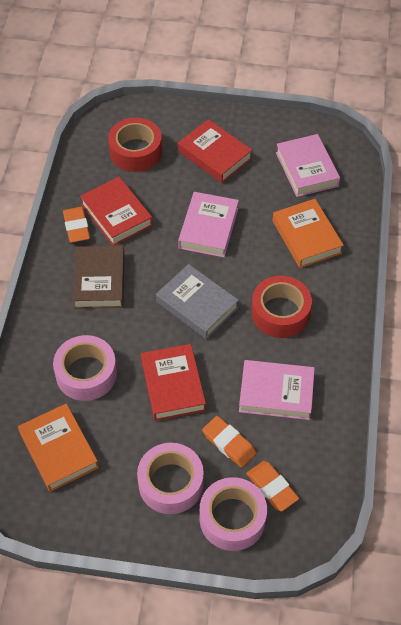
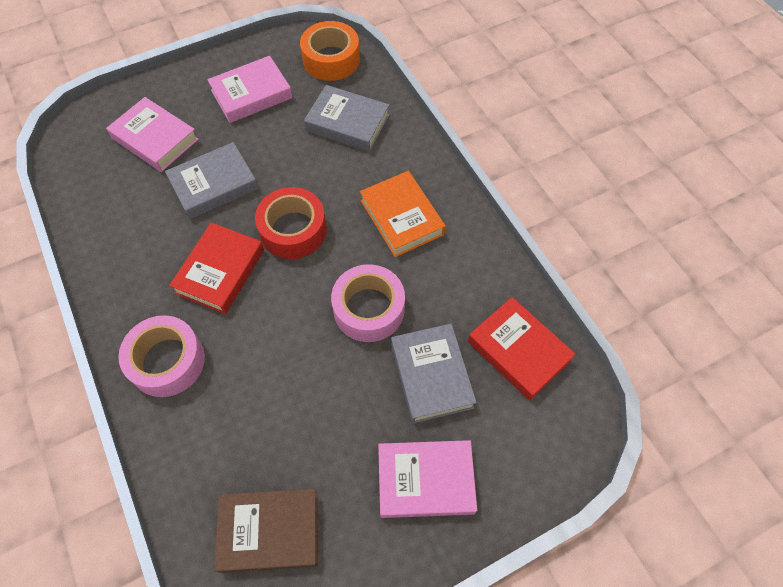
grey book: 1 -> 3
orange book: 2 -> 1
orange eraser: 3 -> 0
orange tape: 0 -> 1
pink tape: 3 -> 2
red book: 3 -> 2
red tape: 2 -> 1

